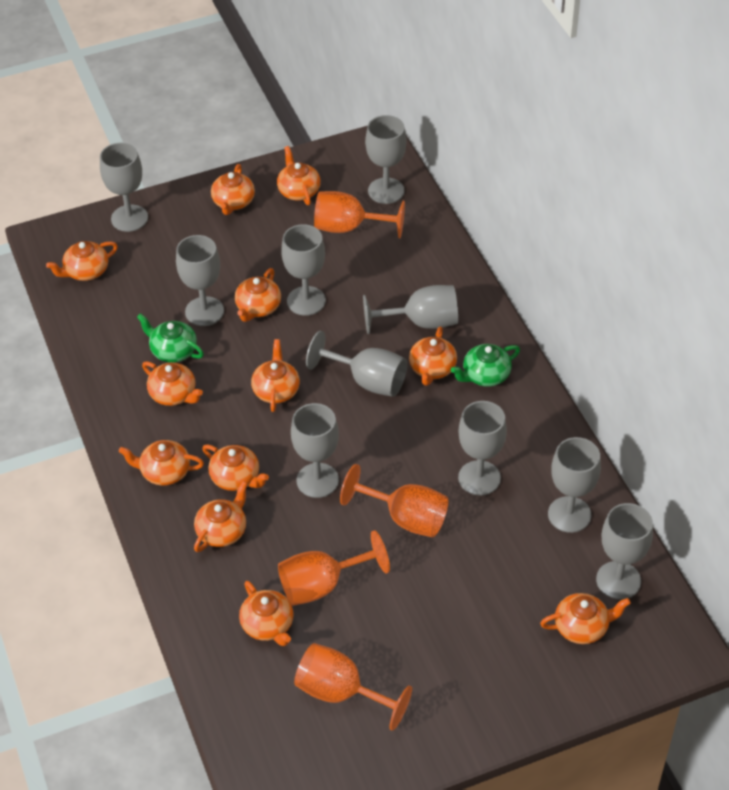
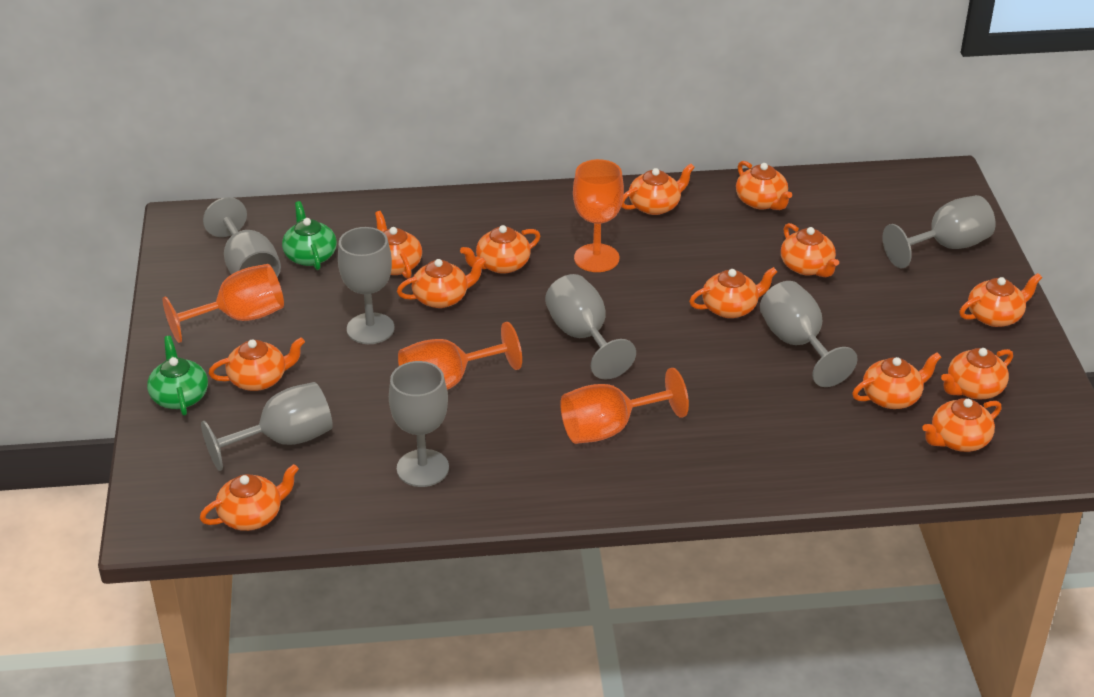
grey goblet: 10 -> 7
orange teapot: 12 -> 13

